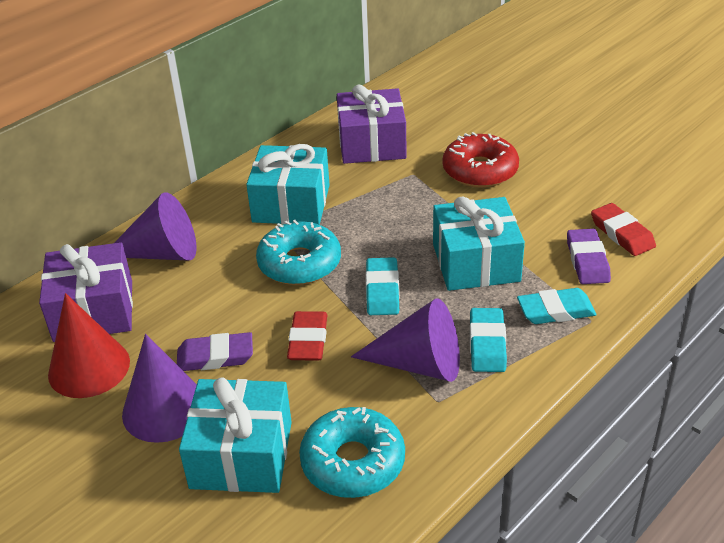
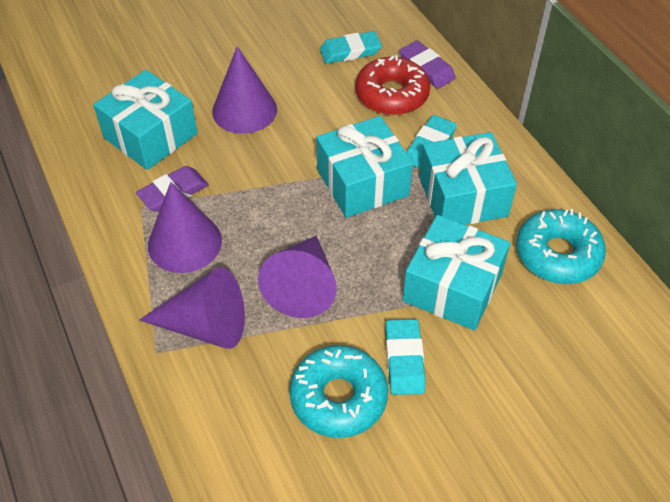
purple cone: 3 -> 4
purple gift: 2 -> 0
red cone: 1 -> 0
red eraser: 2 -> 0
turquoise gift: 3 -> 4

